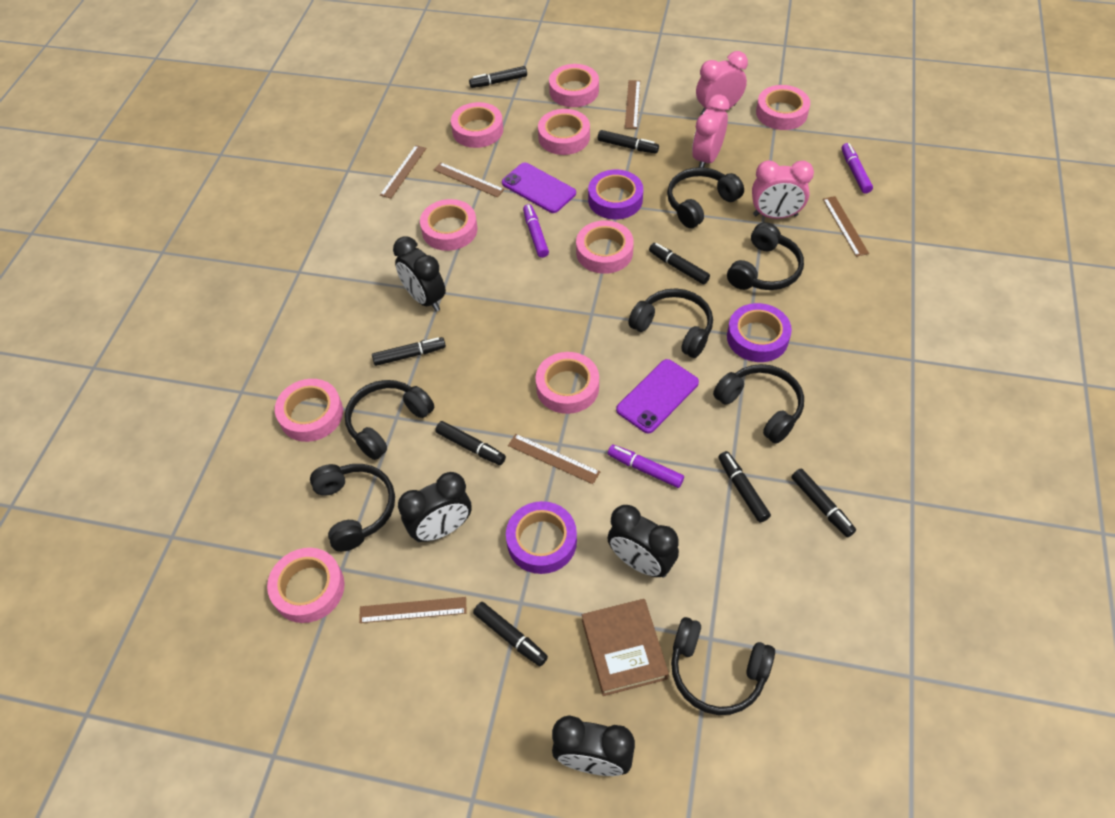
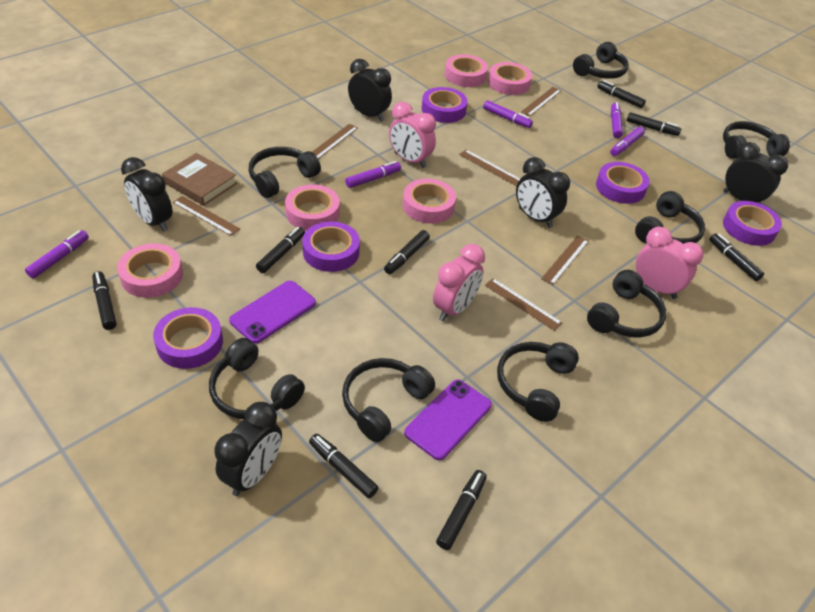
black clock: 4 -> 5
black headphones: 7 -> 8
pink tape: 9 -> 5
purple marker: 3 -> 5
purple tape: 3 -> 5

